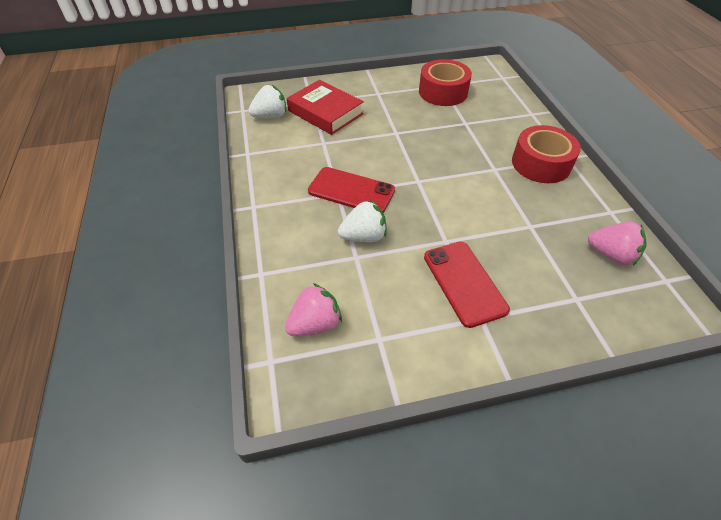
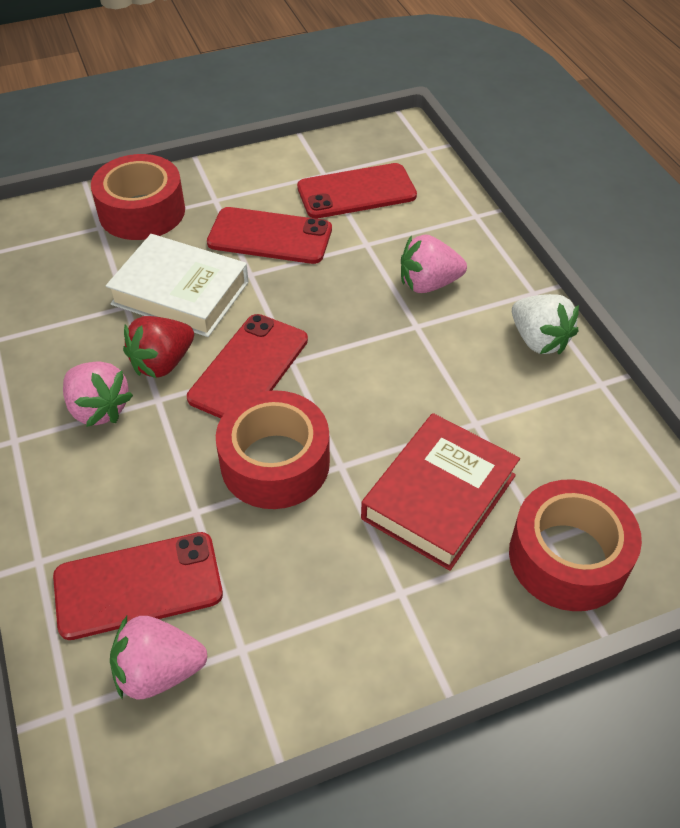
pink strawberry: 2 -> 3
red phone: 2 -> 4
red strawberry: 0 -> 1
red tape: 2 -> 3
white book: 0 -> 1
white strawberry: 2 -> 1

